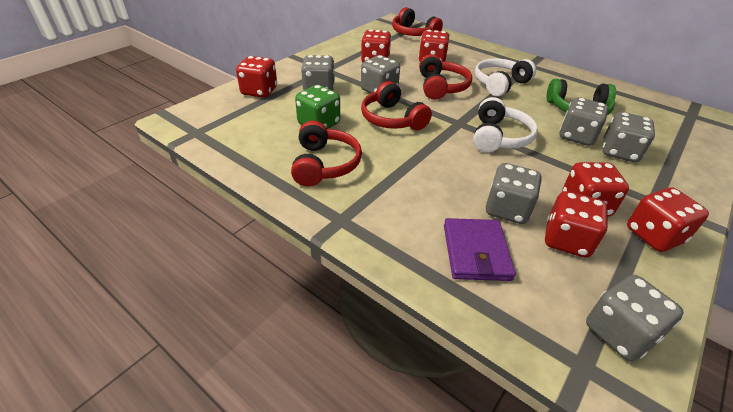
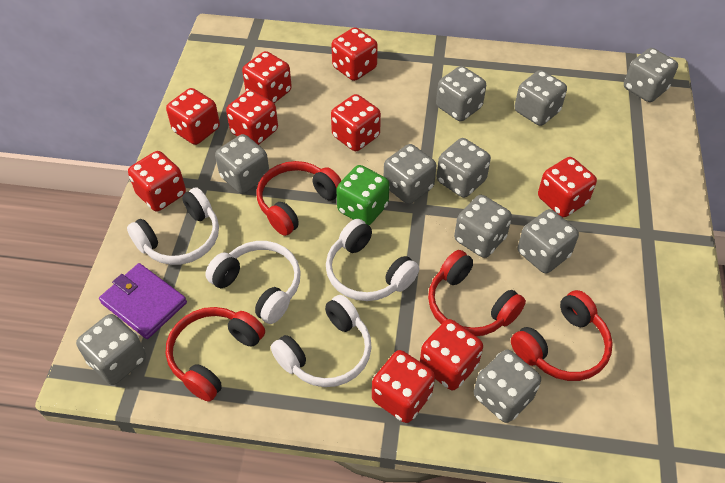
green headphones: 1 -> 0
grey dice: 6 -> 10
red dice: 6 -> 9
white headphones: 2 -> 4

